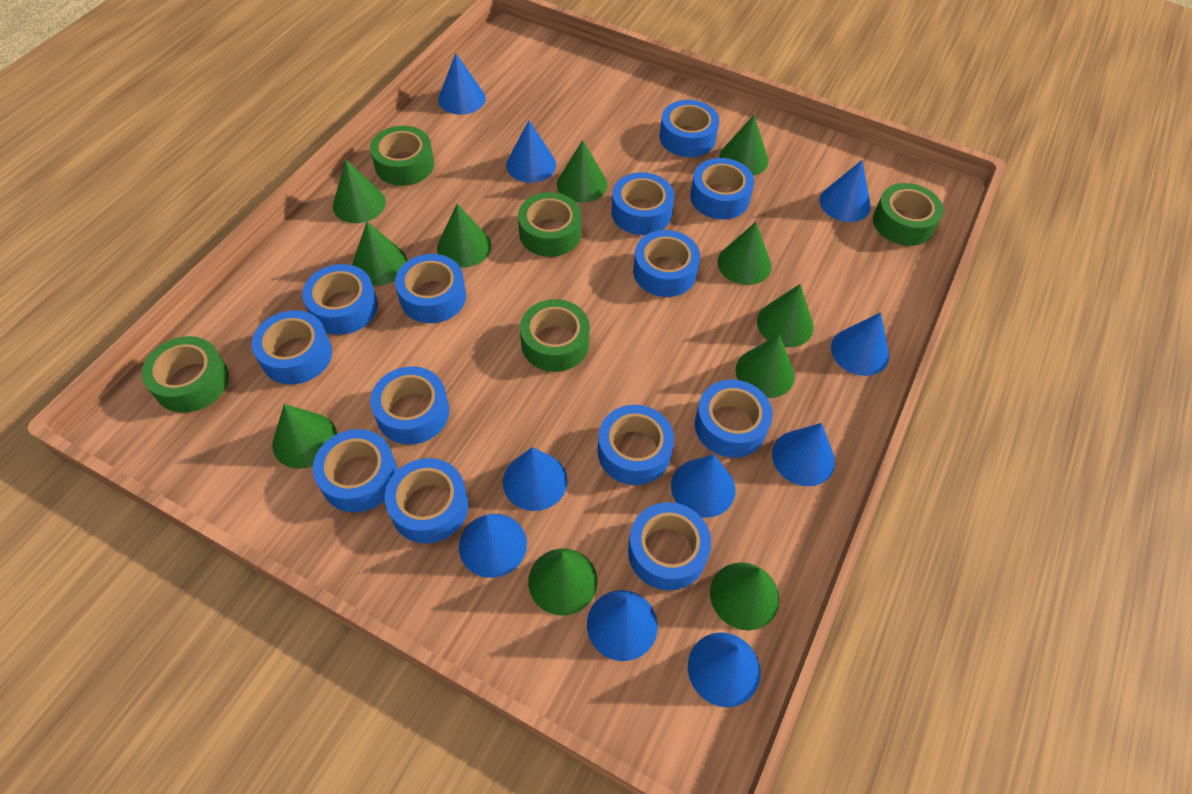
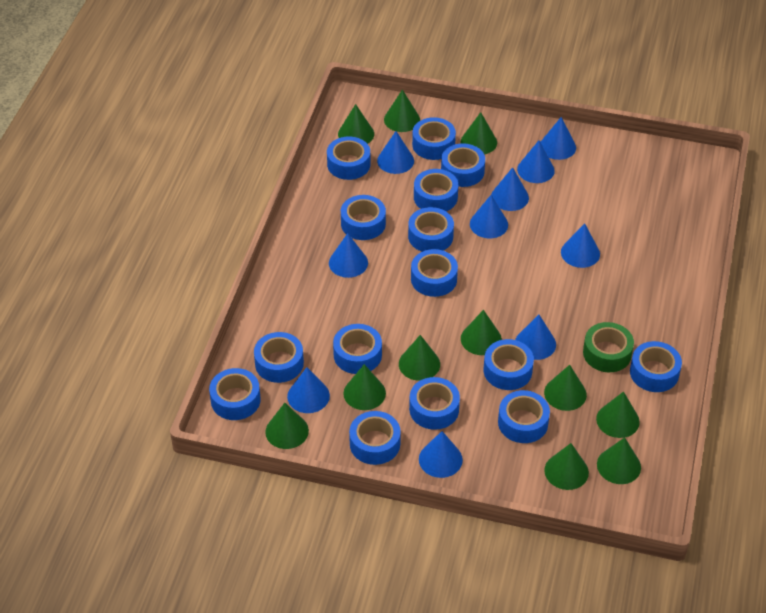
blue tape: 13 -> 15
green tape: 5 -> 1

